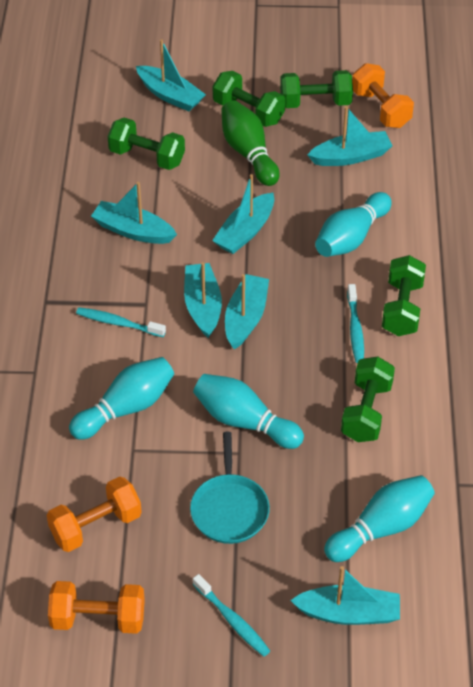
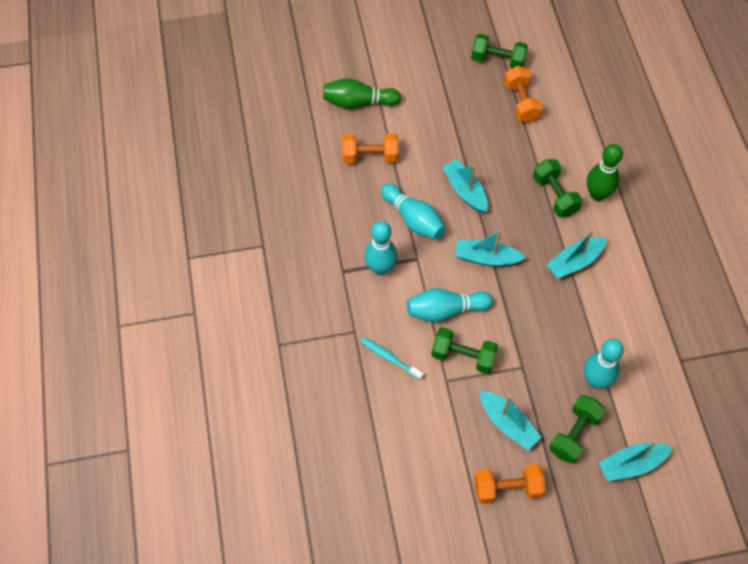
green bowling pin: 1 -> 2
green dumbbell: 5 -> 4
turquoise boat: 7 -> 5
turquoise pan: 1 -> 0
turquoise toothbrush: 3 -> 1

